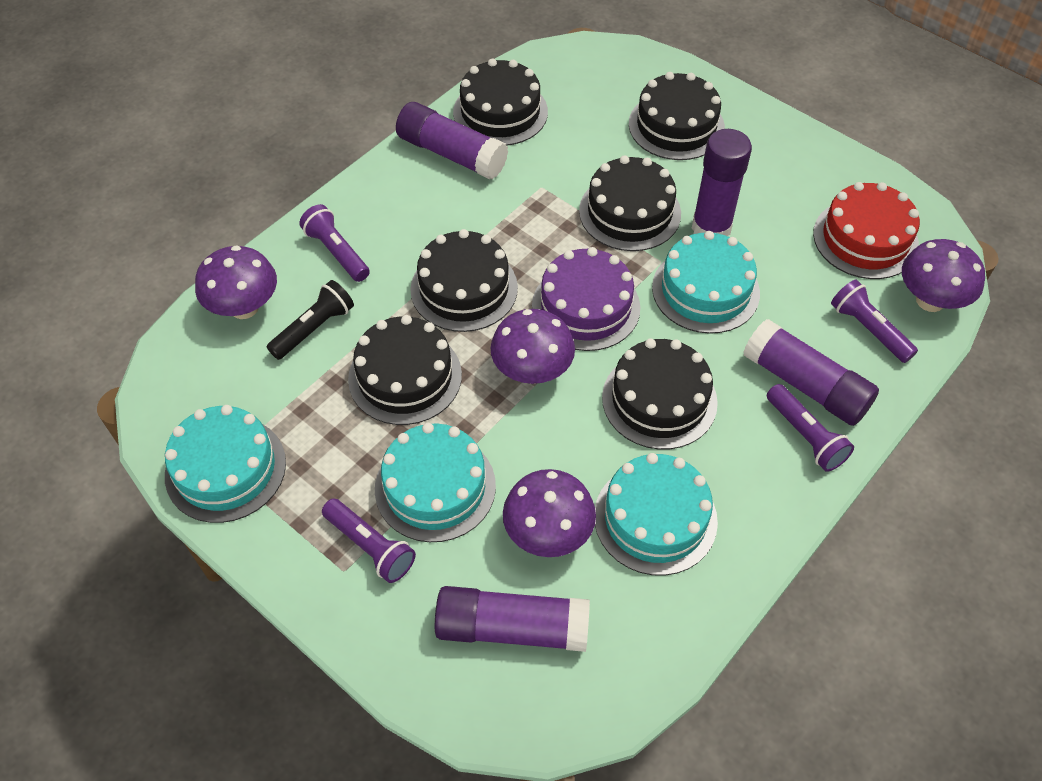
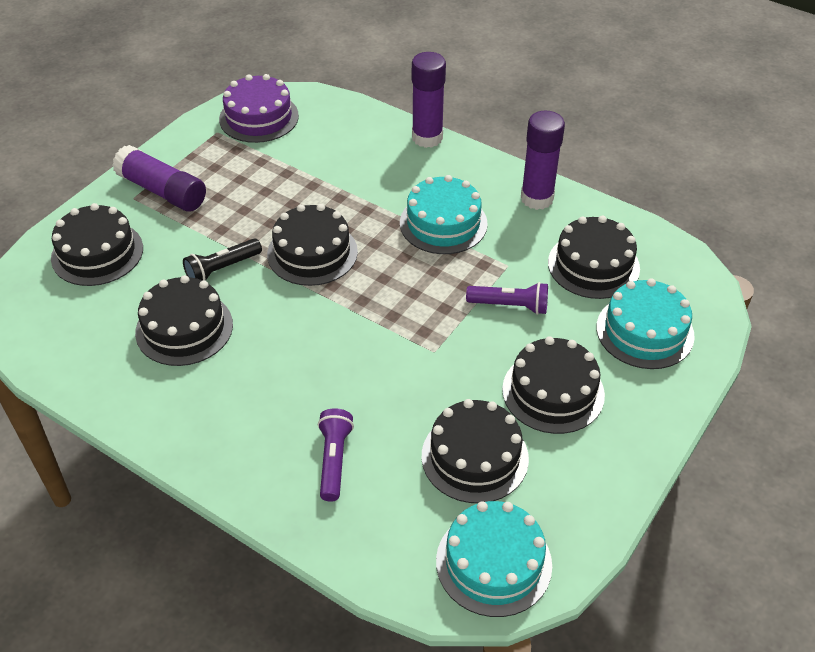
purple flashlight: 4 -> 2
purple glue stick: 4 -> 3
purple mushroom: 4 -> 0
red cake: 1 -> 0
turquoise cake: 4 -> 3

